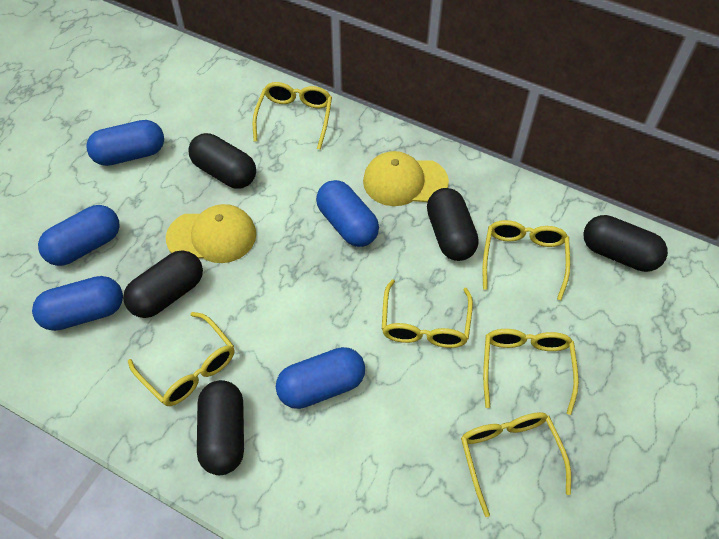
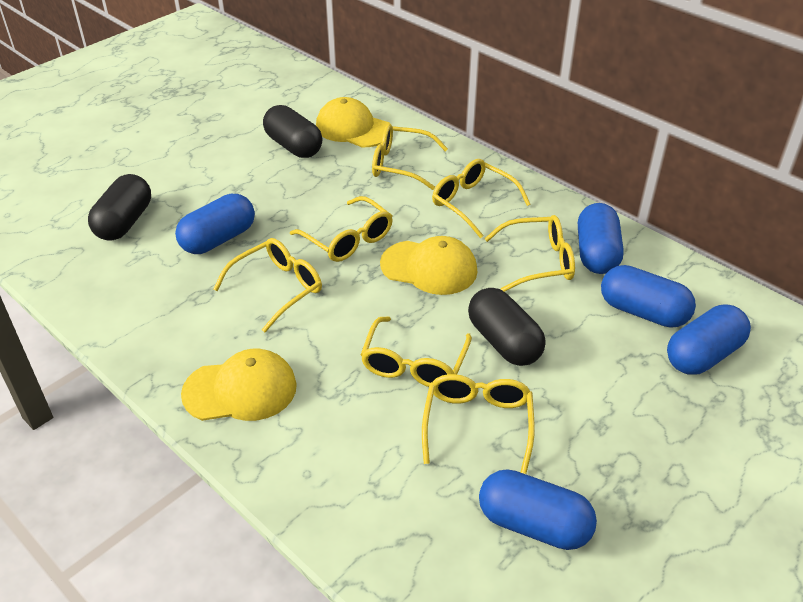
black capsule: 5 -> 3
yellow cap: 2 -> 3
yellow glasses: 6 -> 7

